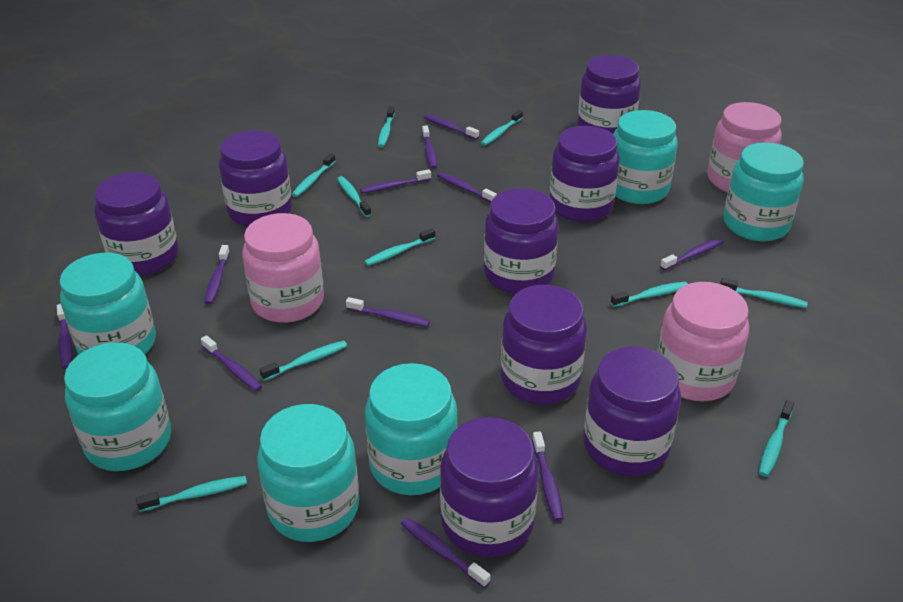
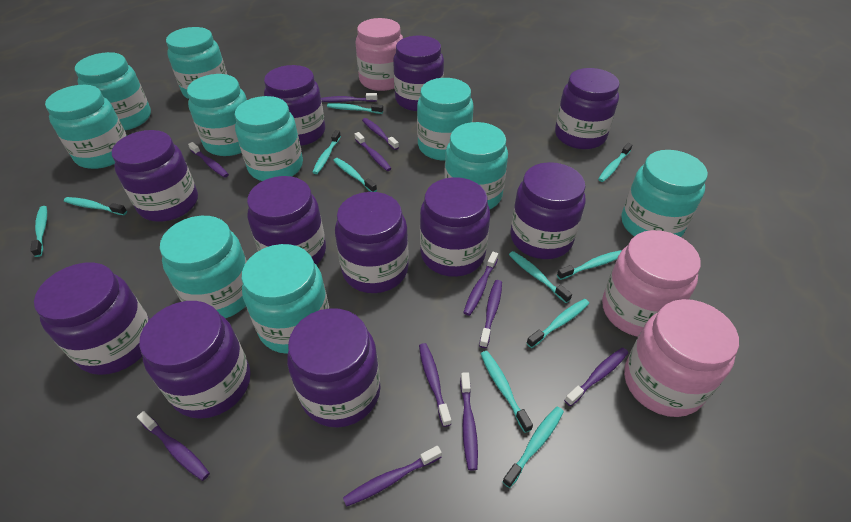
purple jar: 8 -> 11
turquoise jar: 6 -> 10
turquoise toothbrush: 10 -> 11

